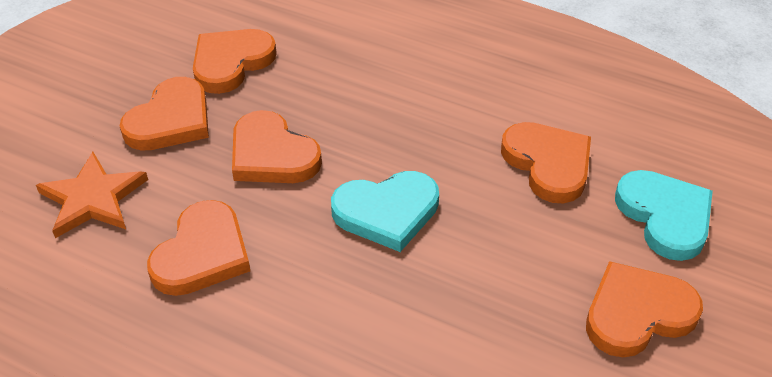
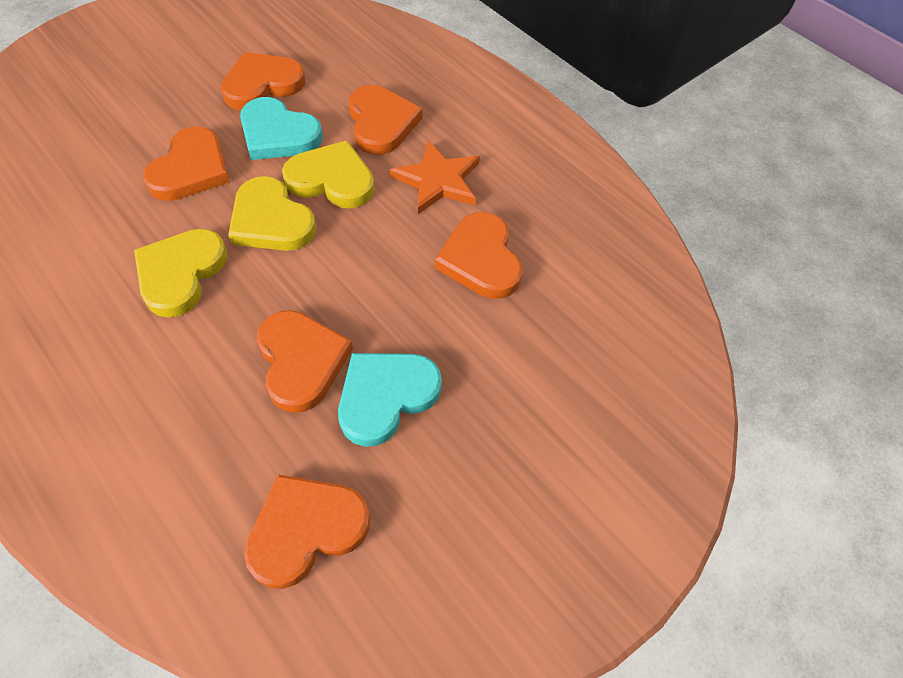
yellow heart: 0 -> 3

